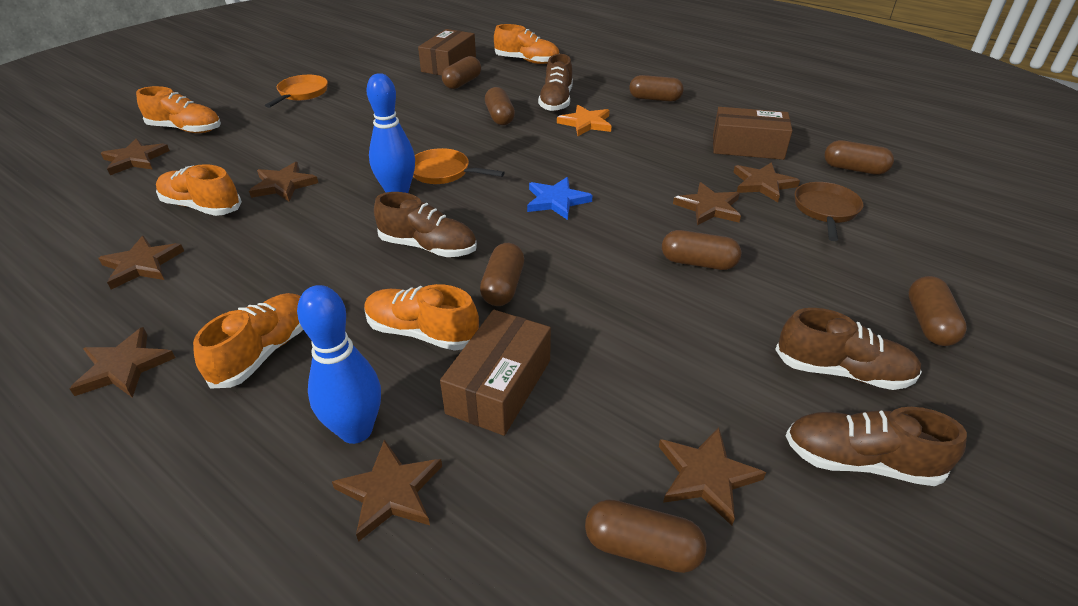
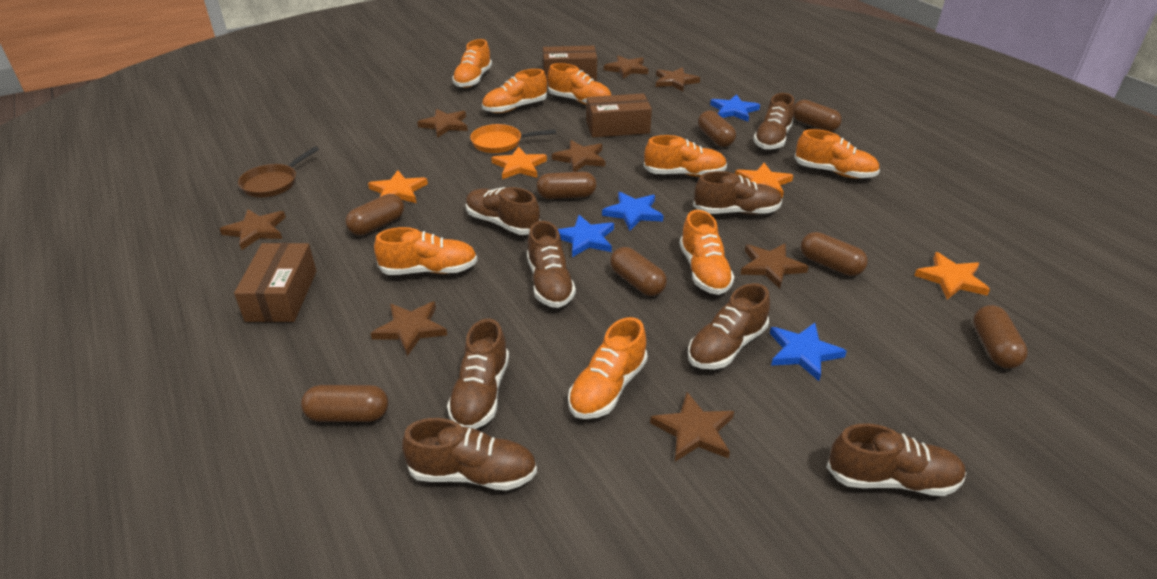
blue bowling pin: 2 -> 0
blue star: 1 -> 4
brown shoe: 4 -> 8
orange pan: 2 -> 1
orange shoe: 5 -> 8
orange star: 1 -> 4

